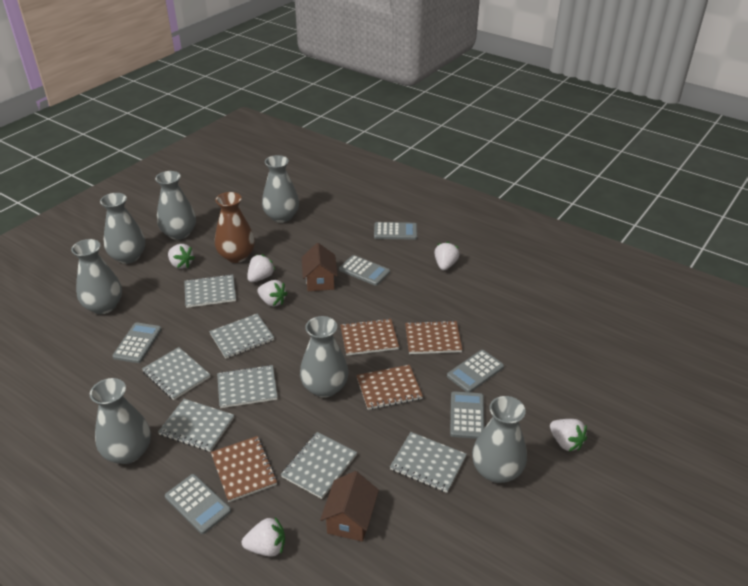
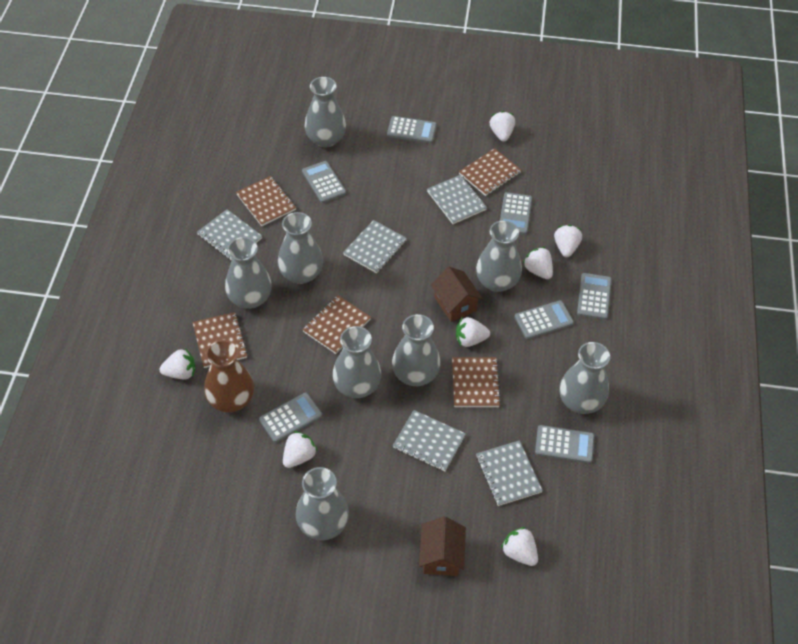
brown notebook: 4 -> 5
grey calculator: 6 -> 7
grey notebook: 7 -> 5
grey vase: 7 -> 8
white strawberry: 6 -> 7

